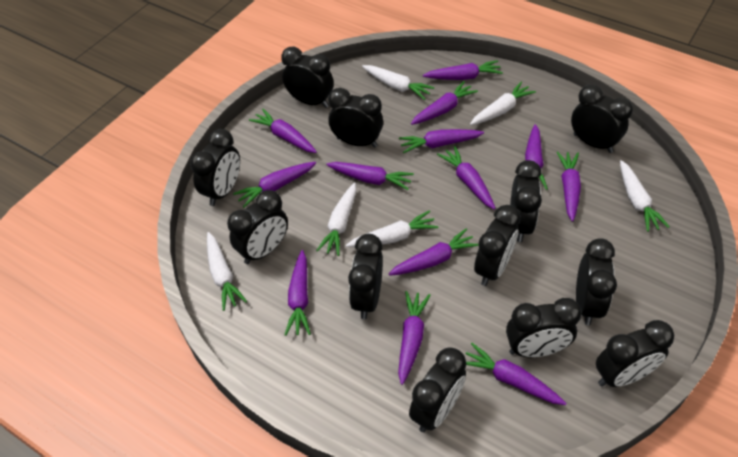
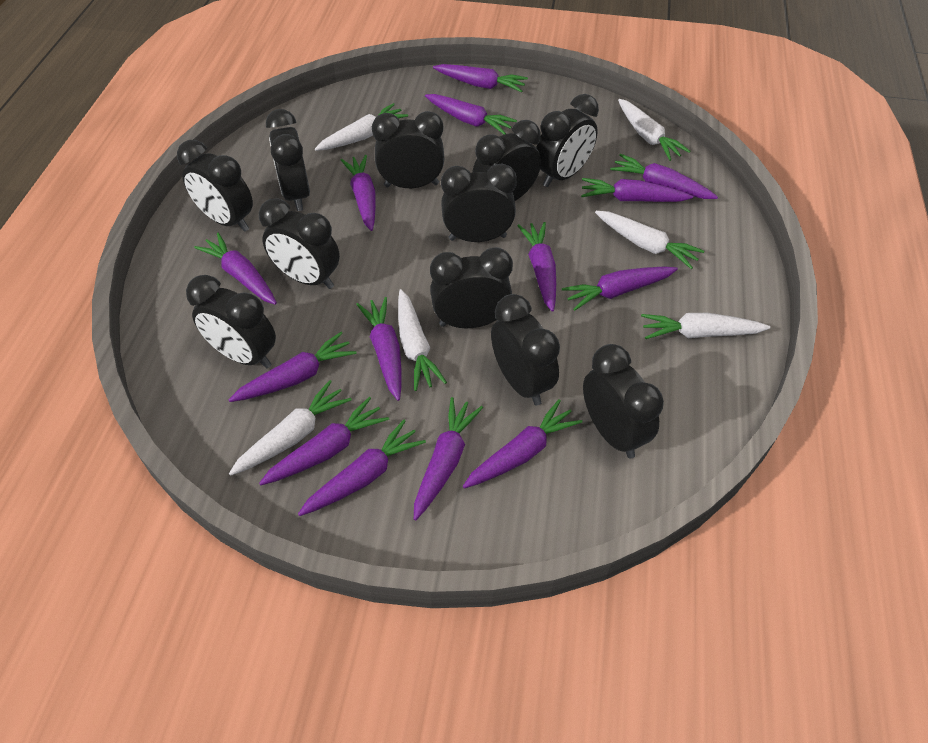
black clock: 12 -> 11
purple carrot: 13 -> 14

